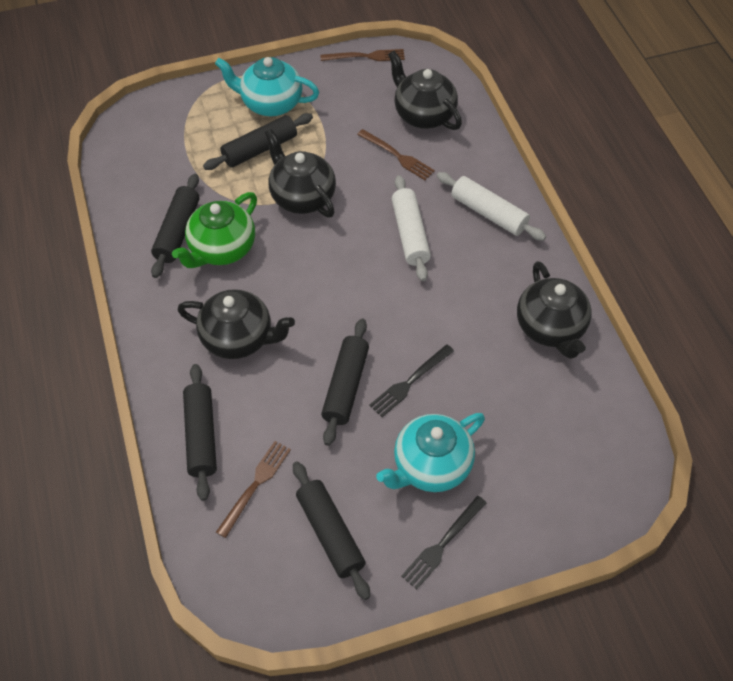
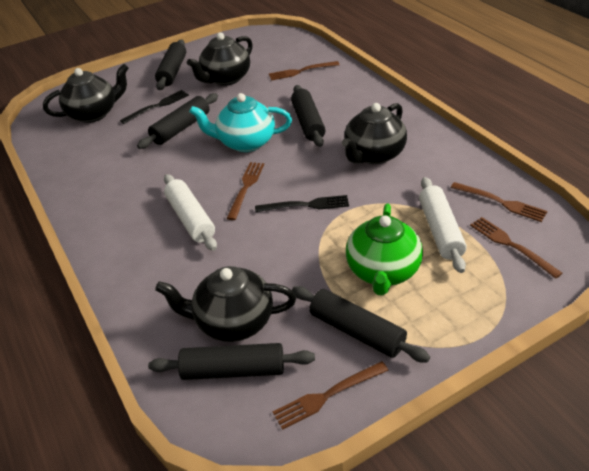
brown fork: 3 -> 5
turquoise teapot: 2 -> 1

